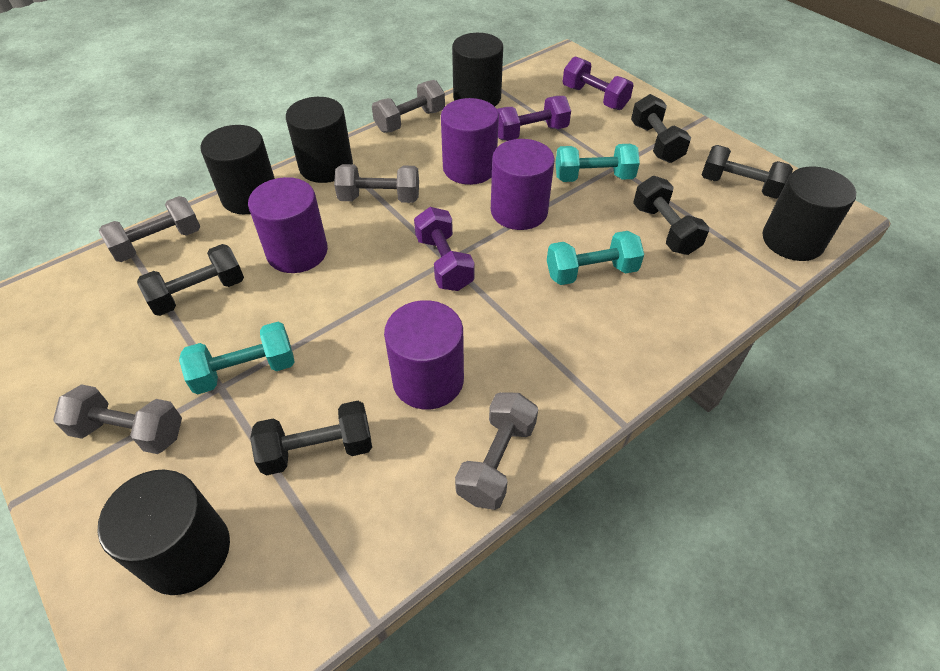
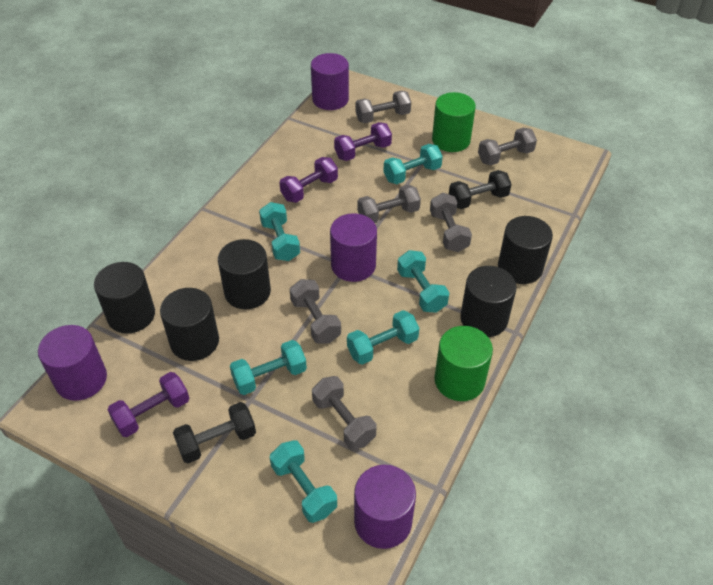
black dumbbell: 5 -> 2
green cylinder: 0 -> 2
grey dumbbell: 5 -> 6
turquoise dumbbell: 3 -> 6

